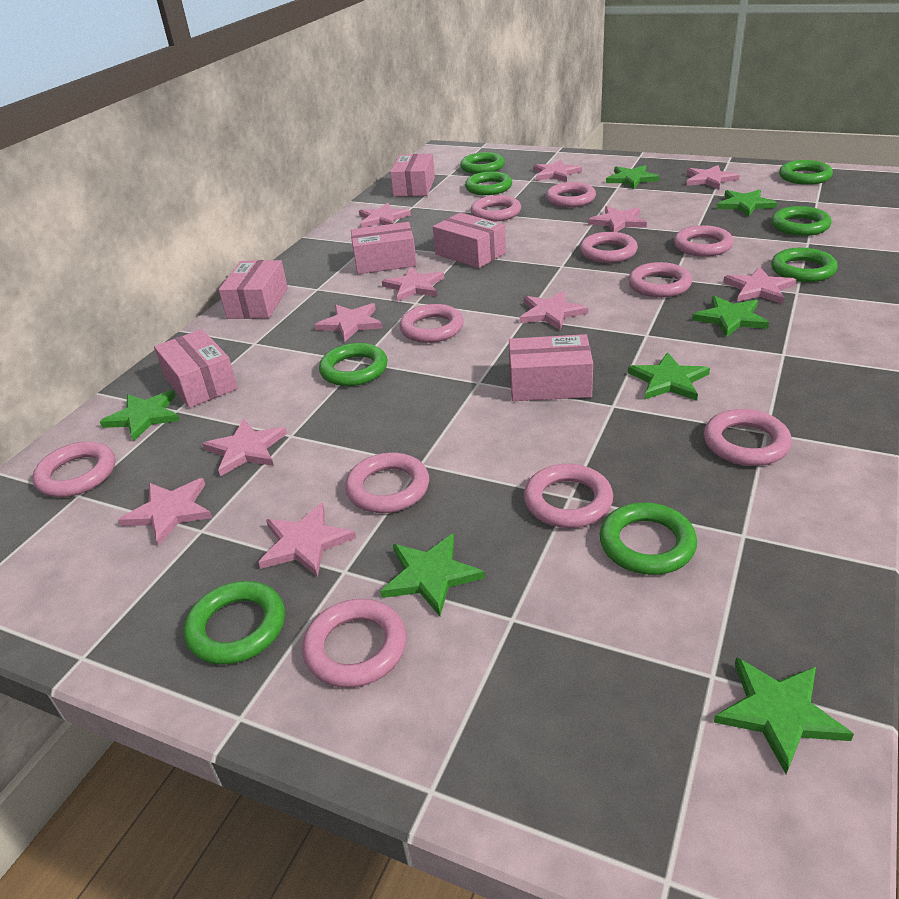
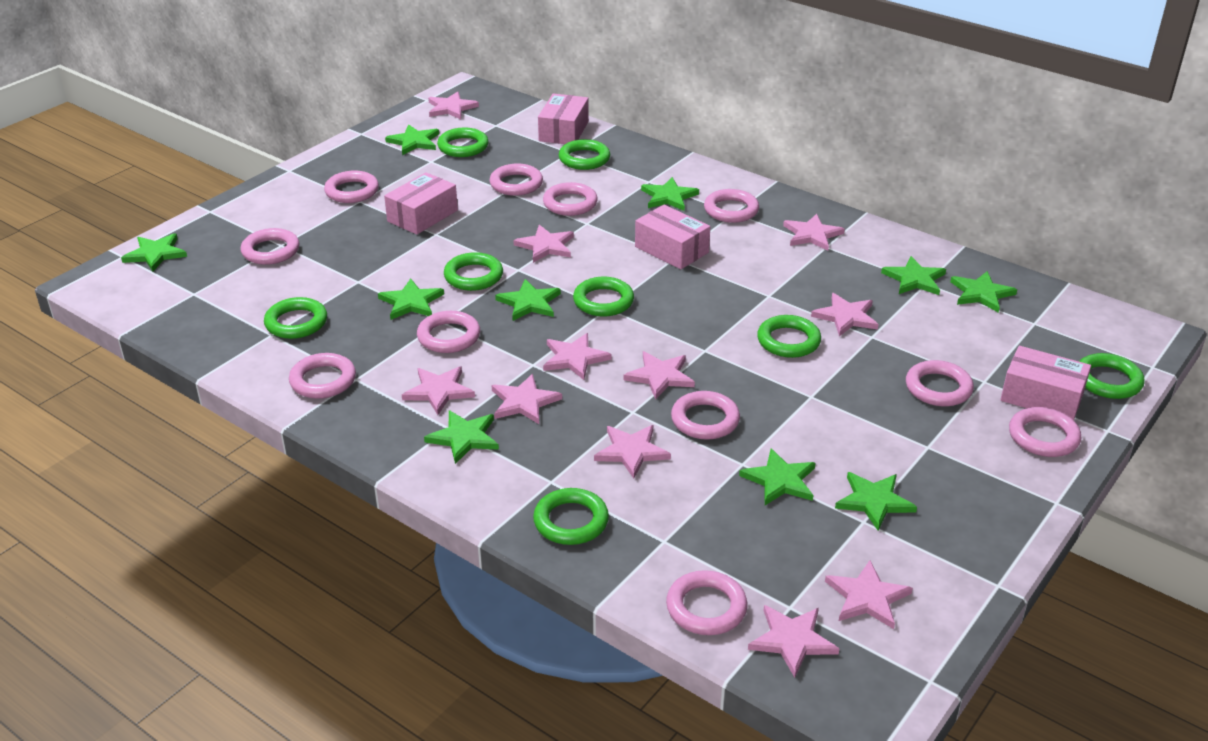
green star: 7 -> 10
pink box: 6 -> 4

